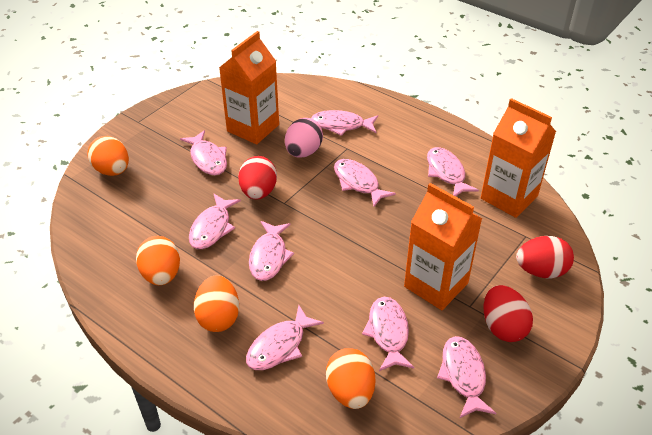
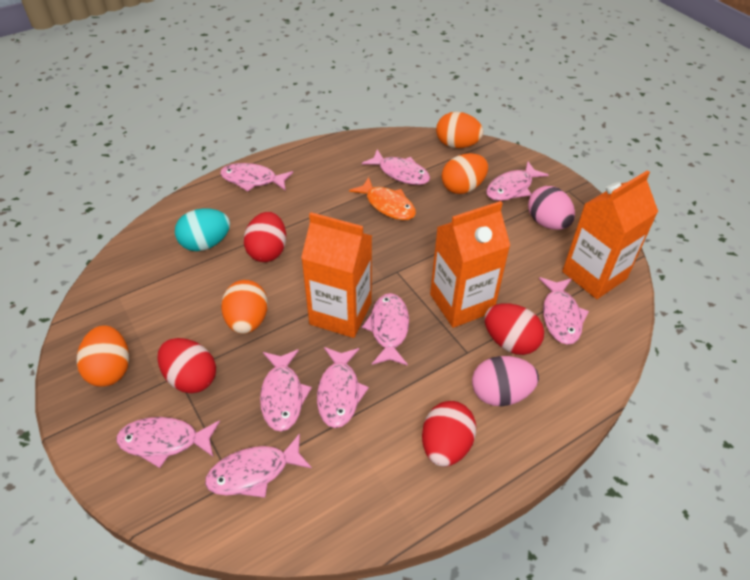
orange fish: 0 -> 1
pink egg: 1 -> 2
red egg: 3 -> 4
turquoise egg: 0 -> 1

